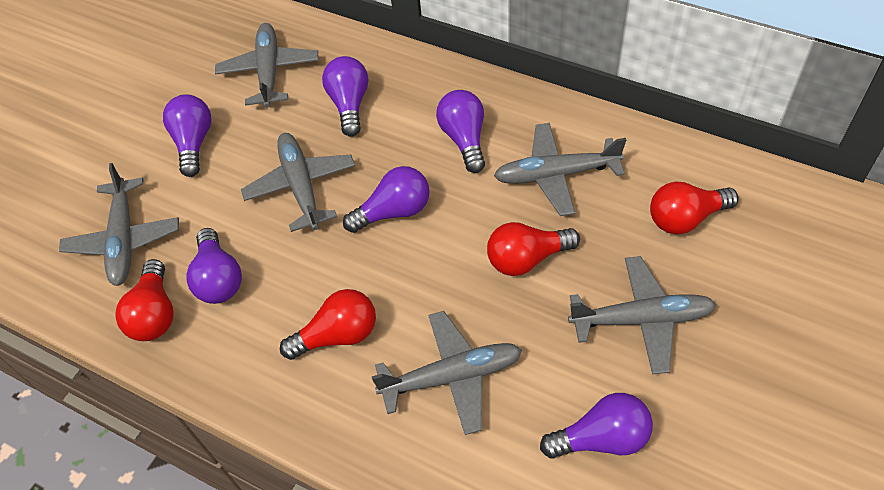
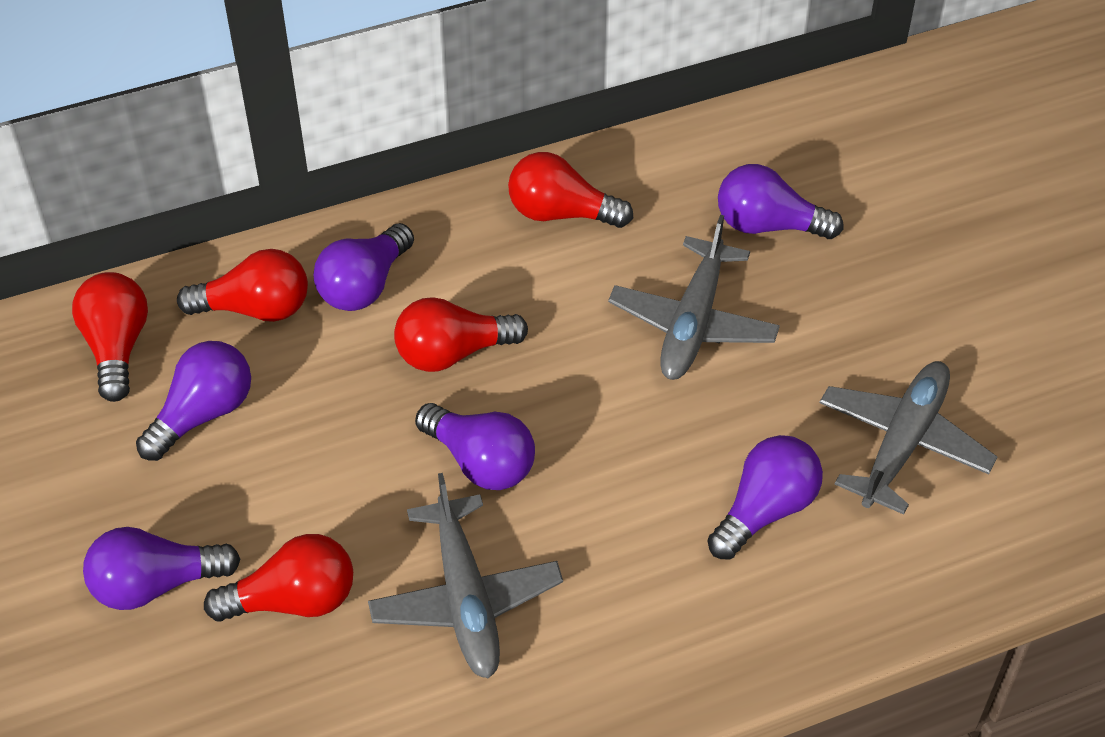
grey plane: 6 -> 3
red light bulb: 4 -> 5

